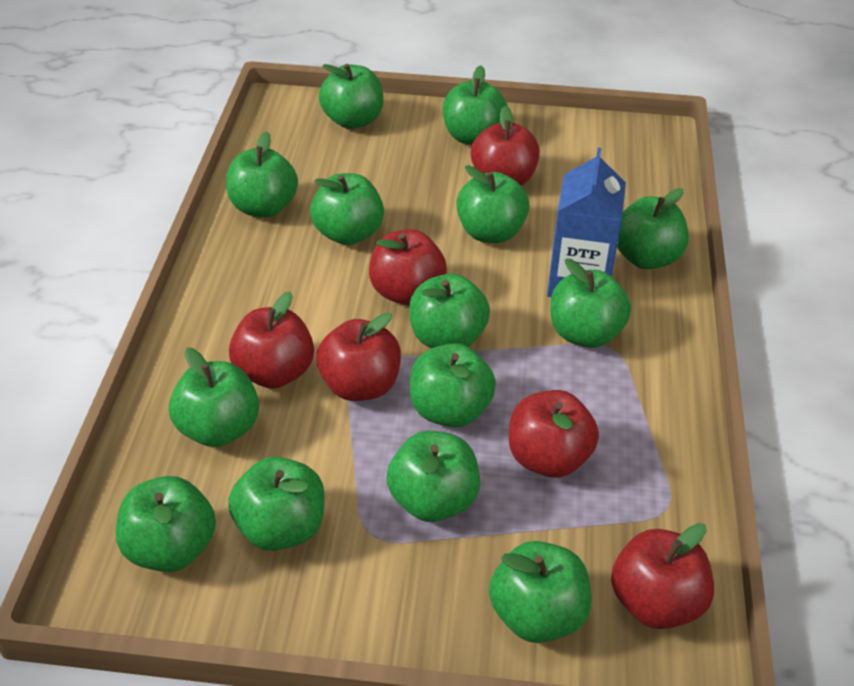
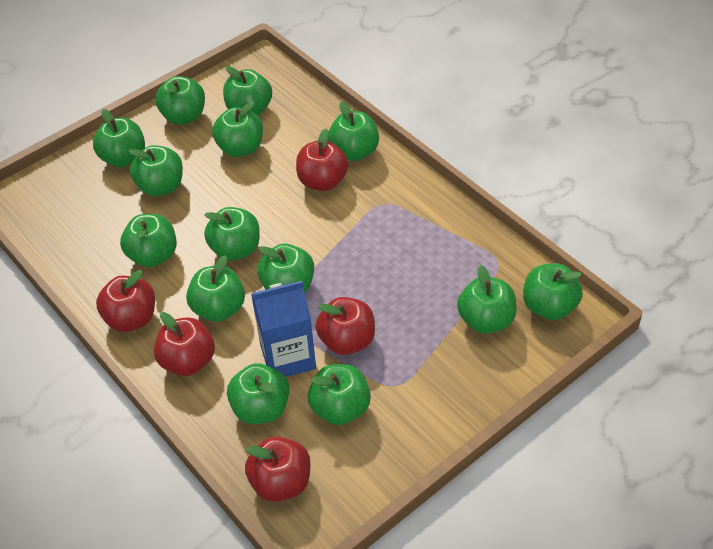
red apple: 6 -> 5

